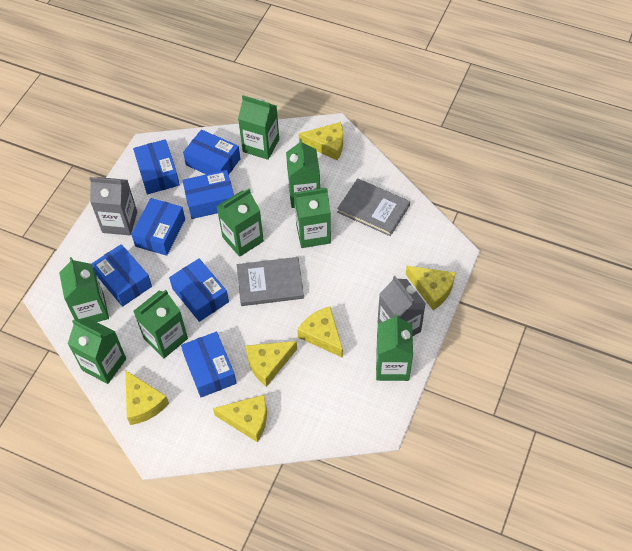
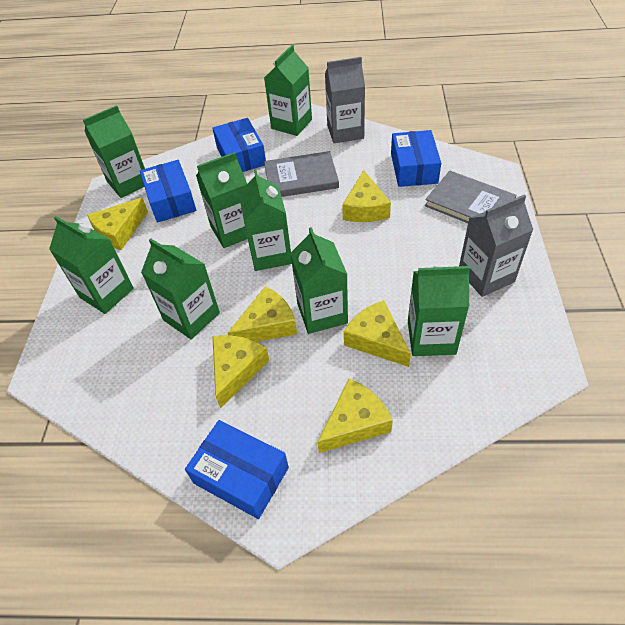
blue box: 7 -> 4

